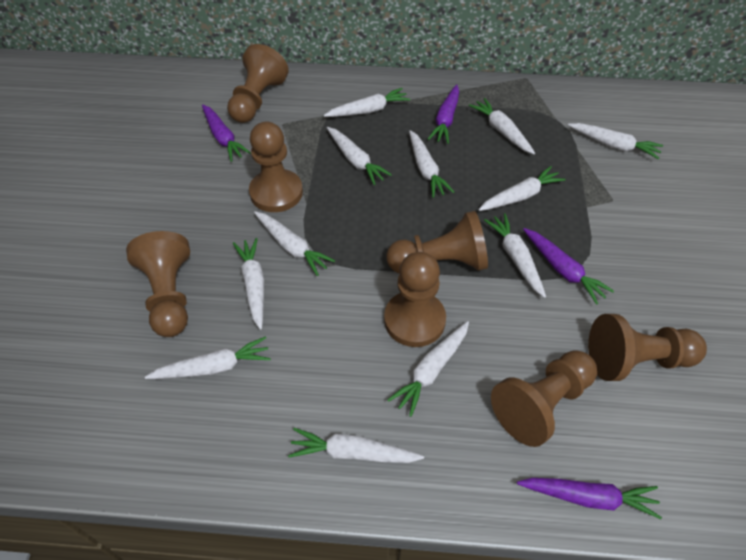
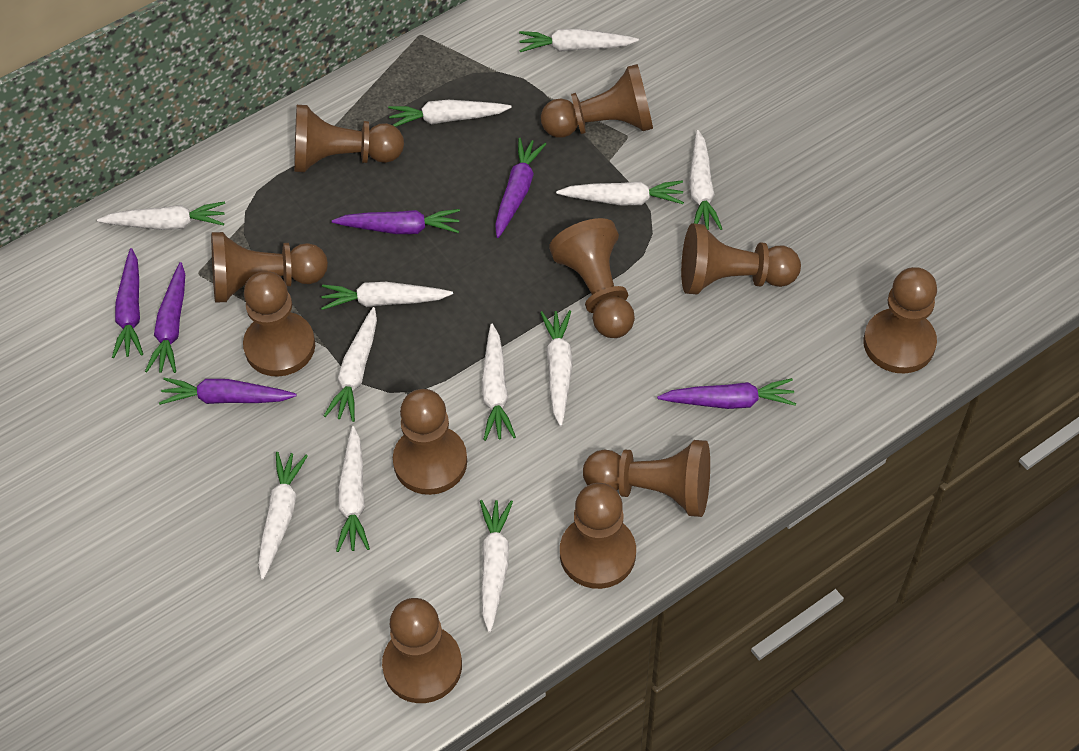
brown pawn: 7 -> 11
purple carrot: 4 -> 6

